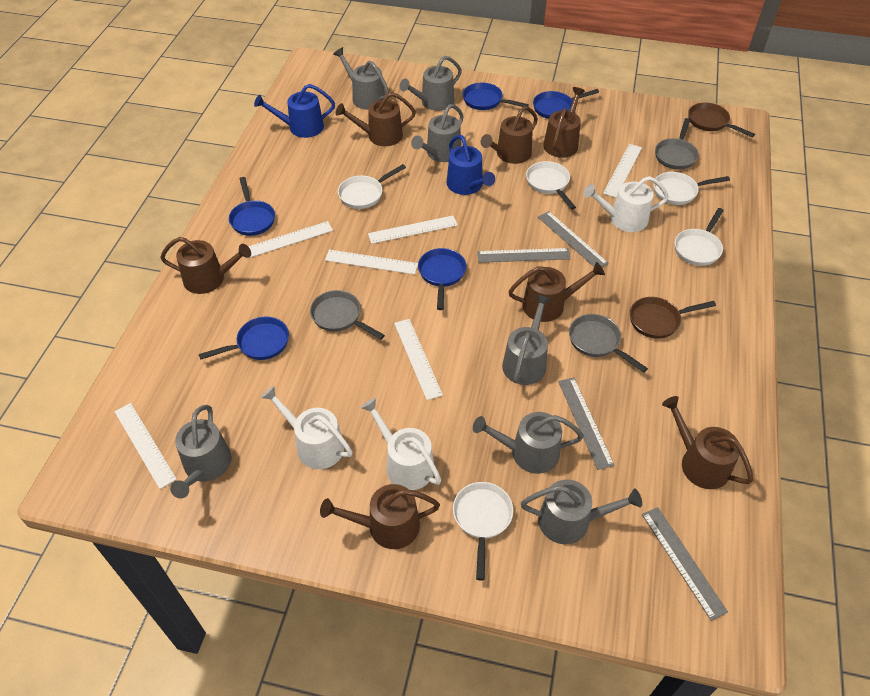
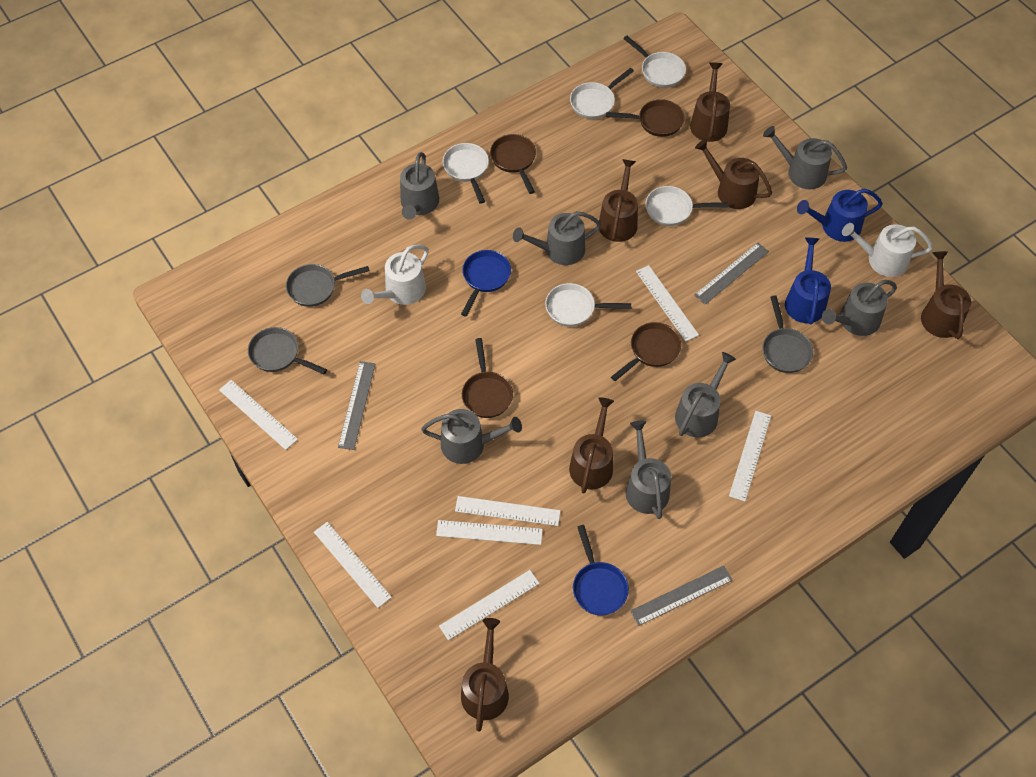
blue pan: 5 -> 2
brown pan: 2 -> 4
brown watering can: 7 -> 6
grey ruler: 4 -> 3
white ruler: 6 -> 7
white watering can: 3 -> 2

